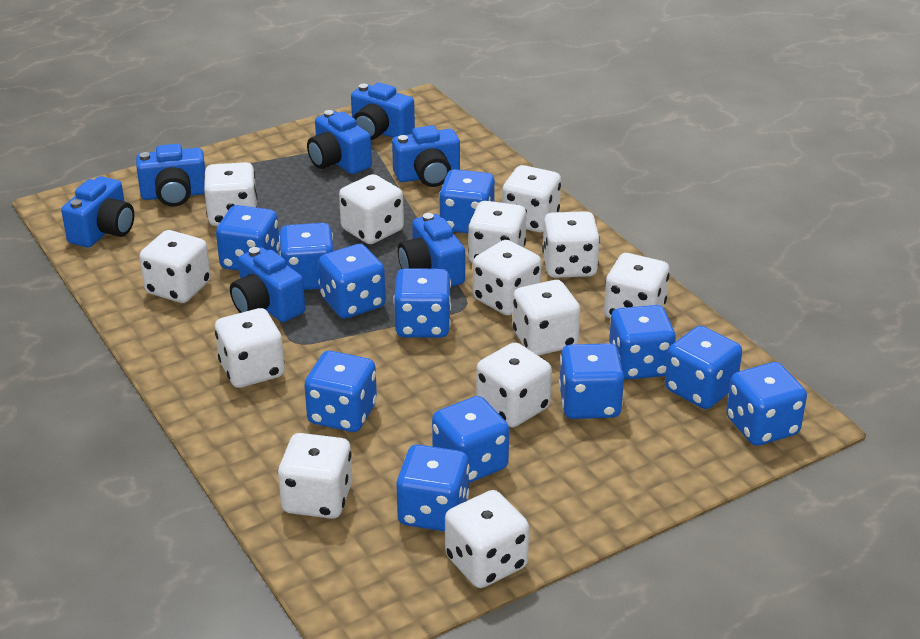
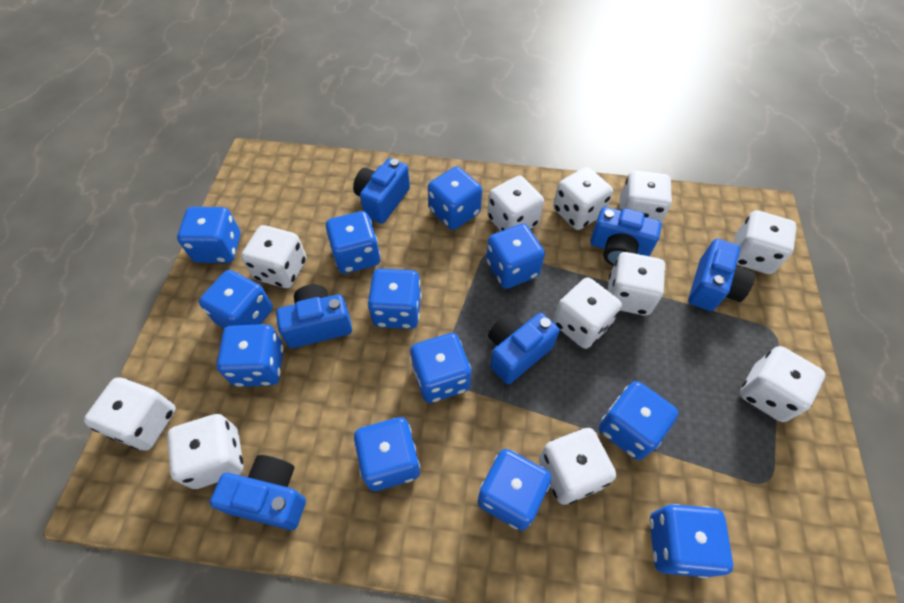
blue camera: 7 -> 6
white dice: 13 -> 11

